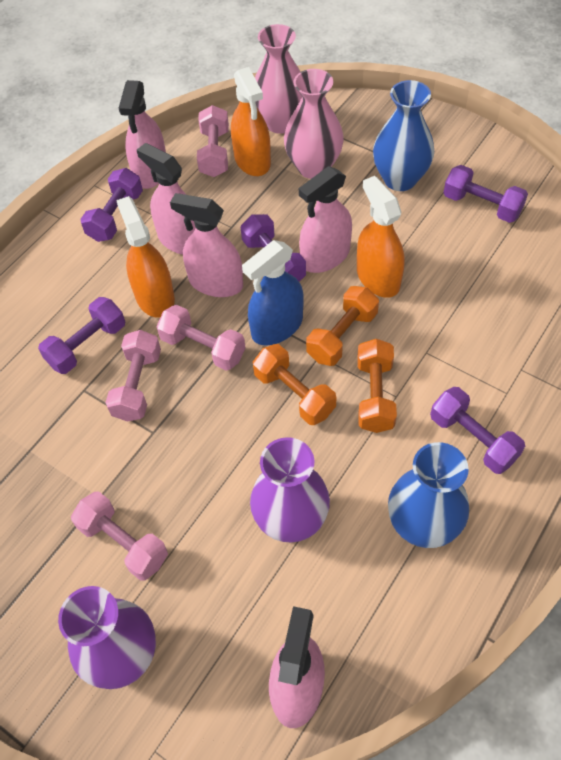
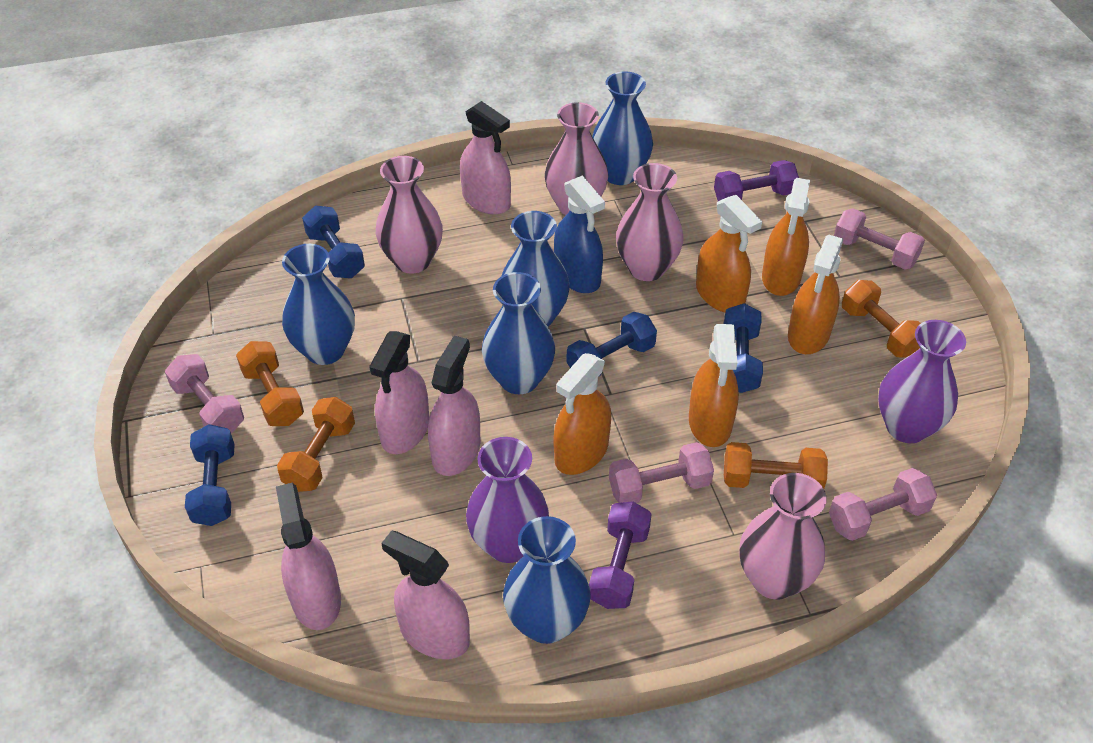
blue dumbbell: 0 -> 4
blue vase: 2 -> 5
orange dumbbell: 3 -> 4
orange spray bottle: 3 -> 5
pink vase: 2 -> 4
purple dumbbell: 5 -> 2

